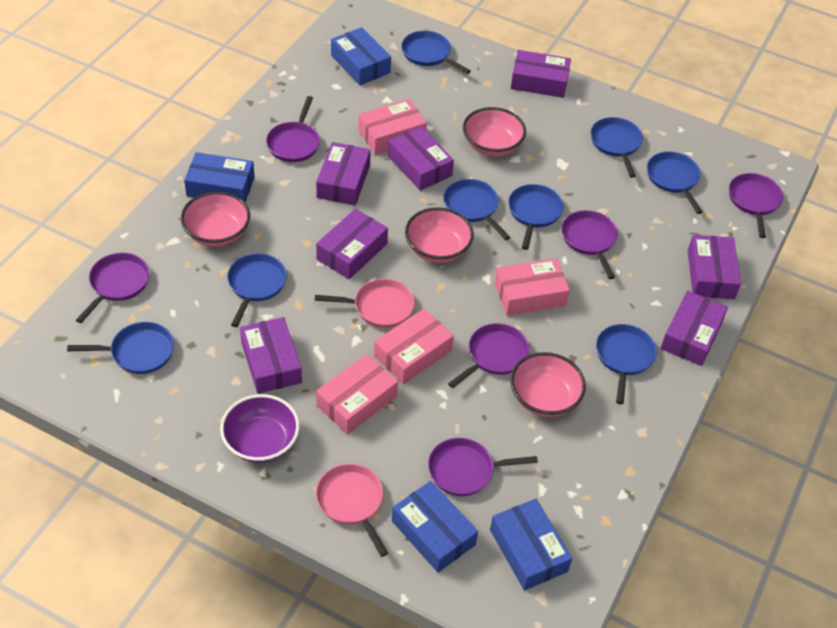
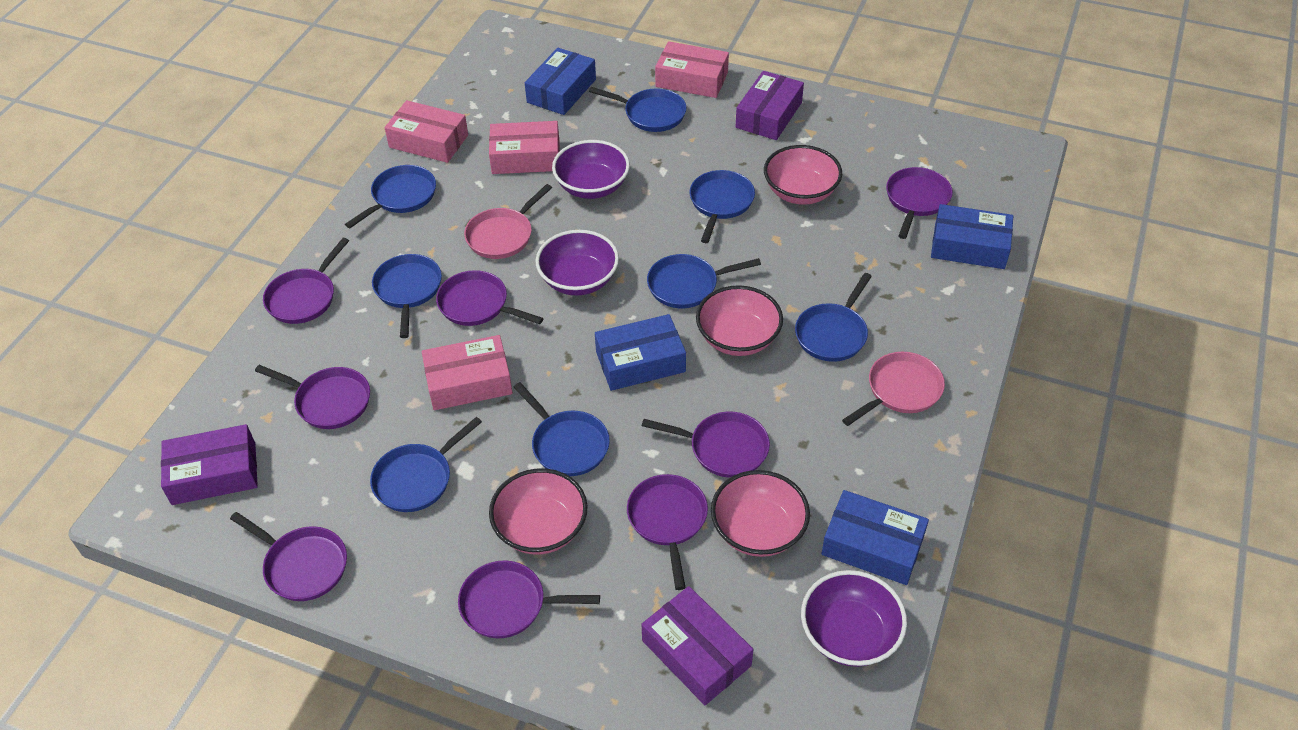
purple bowl: 1 -> 3
purple box: 7 -> 3
purple pan: 6 -> 8

